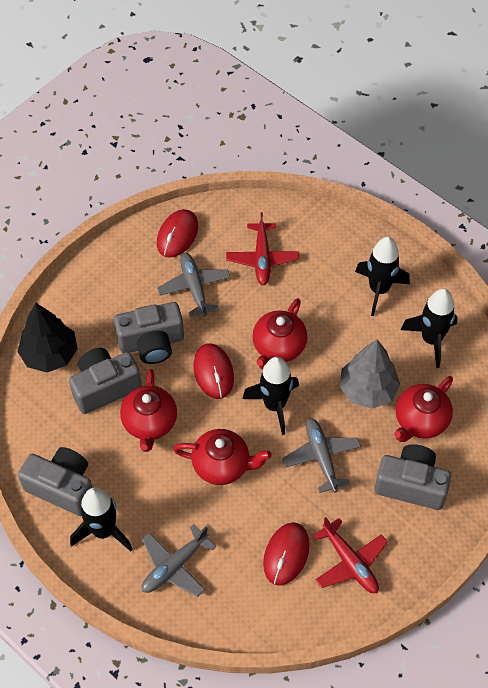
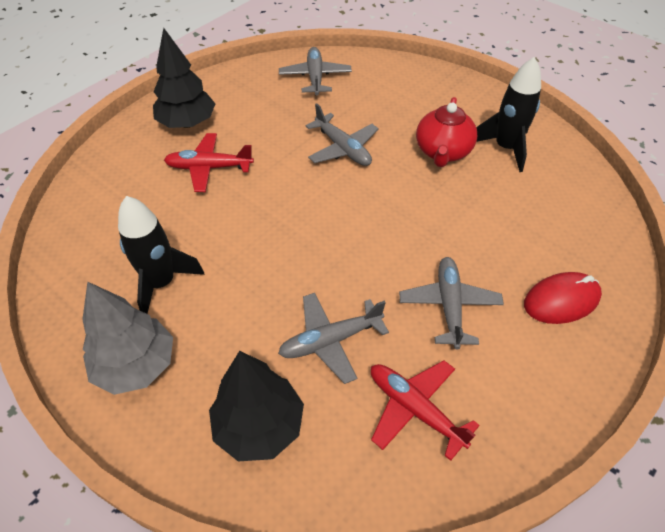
black rocket: 4 -> 2
black tree: 1 -> 2
grey camera: 4 -> 0
grey plane: 3 -> 4
red mouse: 3 -> 1
red teapot: 4 -> 1

